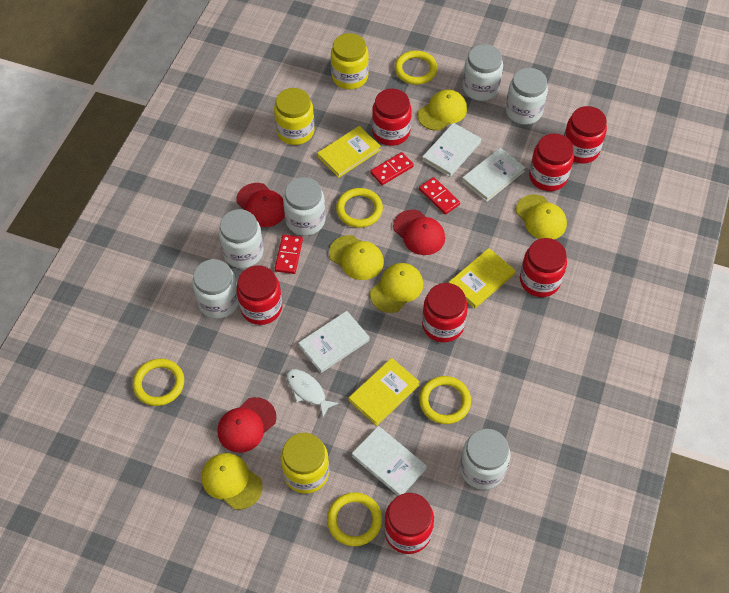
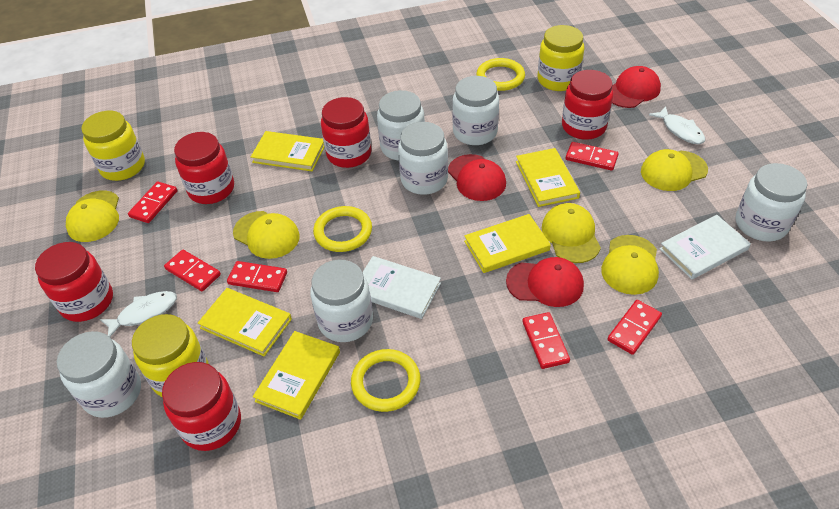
red domino: 3 -> 6
red jar: 7 -> 5
white book: 4 -> 2
white fish: 1 -> 2
yellow book: 3 -> 5
yellow ring: 5 -> 3

